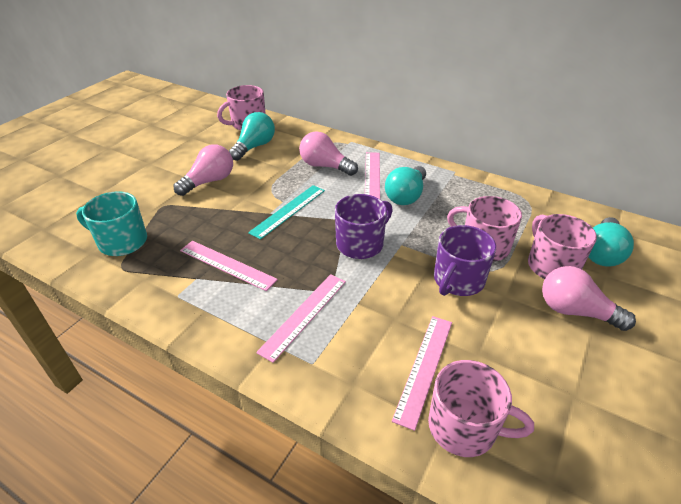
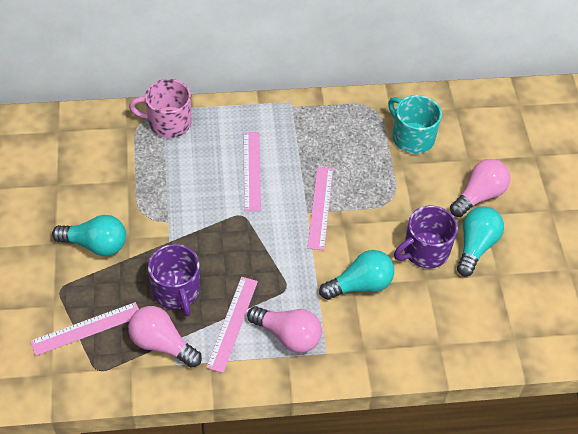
pink mug: 4 -> 1
turquoise ruler: 1 -> 0

